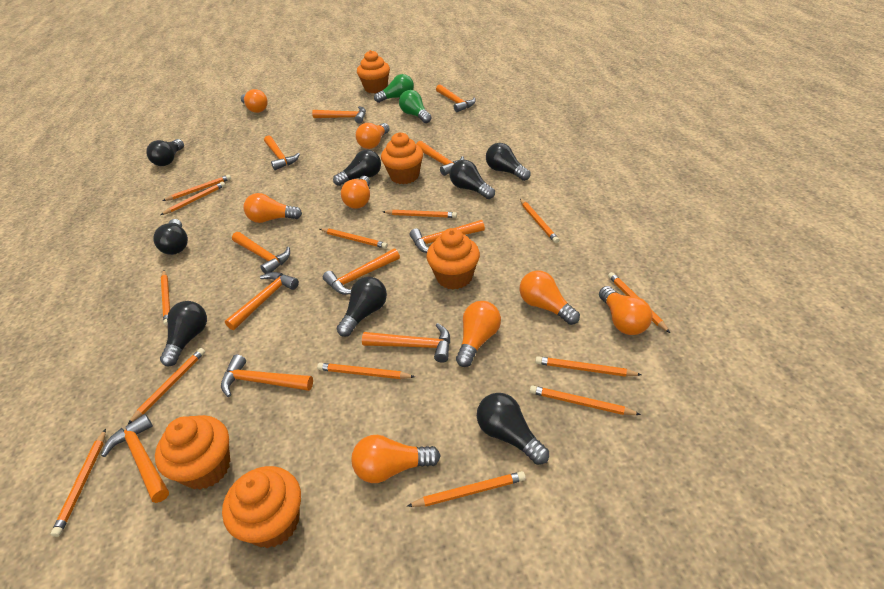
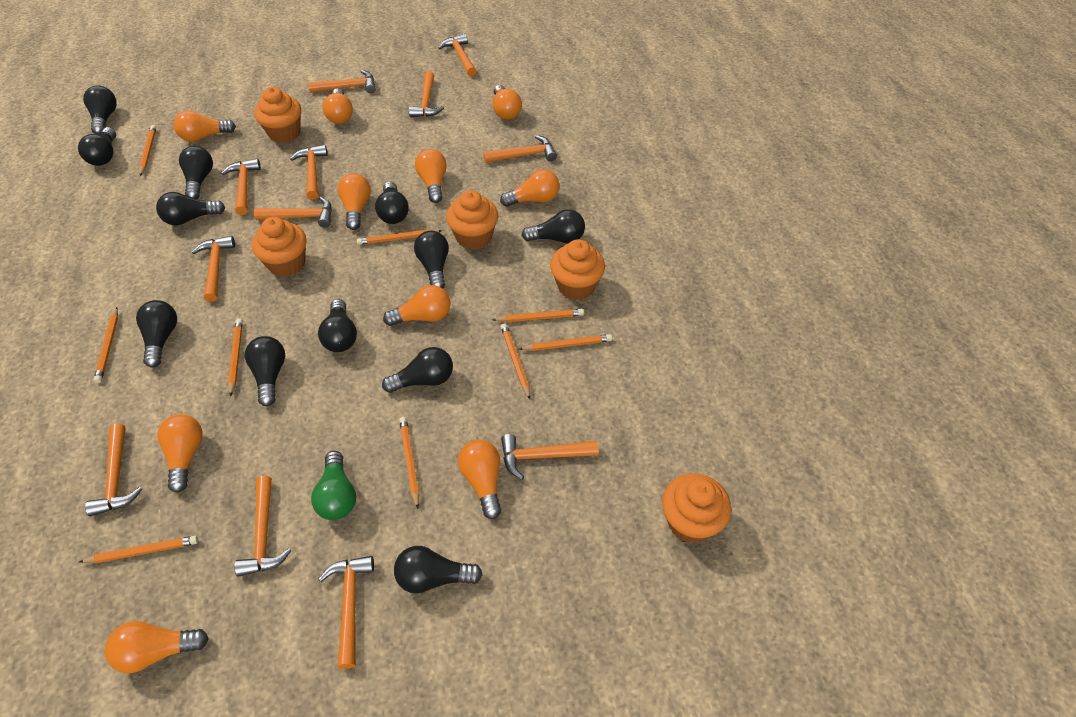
black light bulb: 8 -> 12
green light bulb: 2 -> 1
orange hammer: 11 -> 12
orange light bulb: 8 -> 10
orange pencil: 13 -> 9

